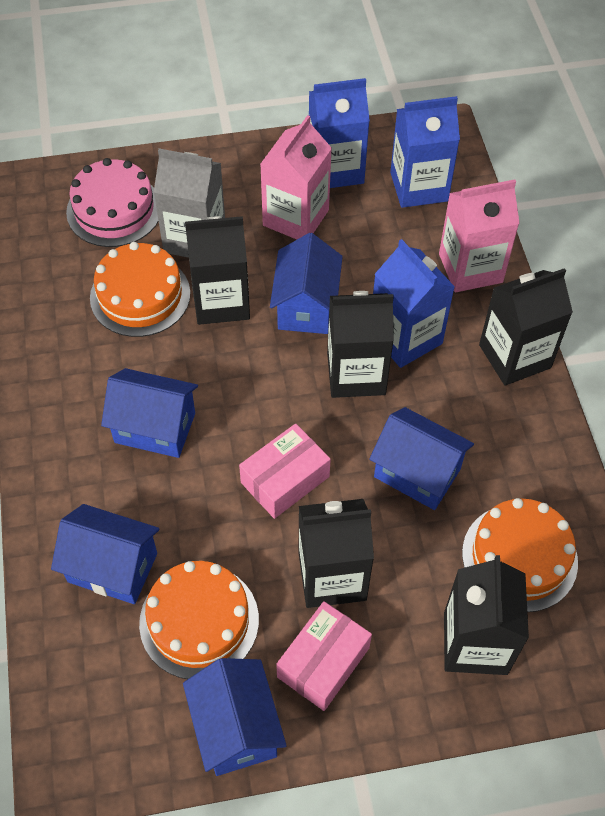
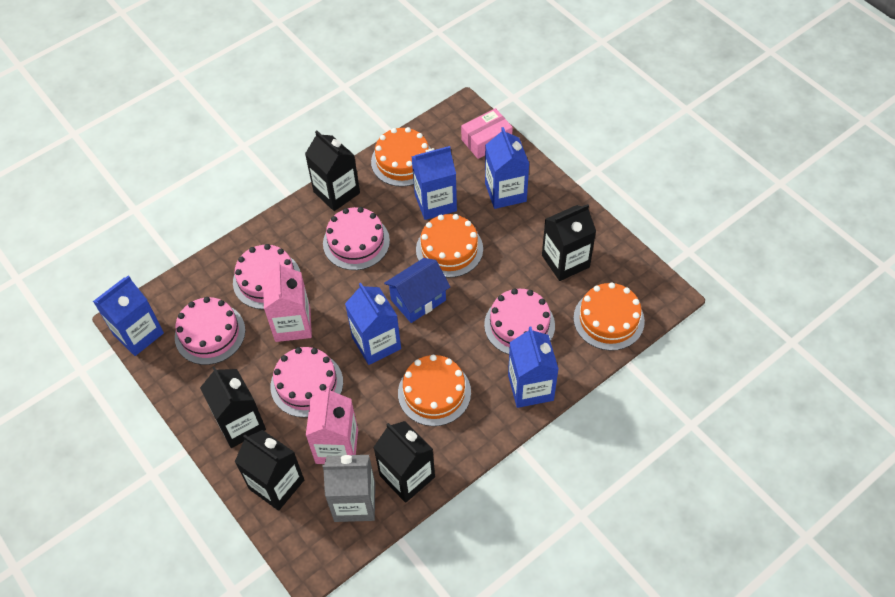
blue carton: 3 -> 5
blue house: 5 -> 1
orange cake: 3 -> 4
pink box: 2 -> 1
pink cake: 1 -> 5

